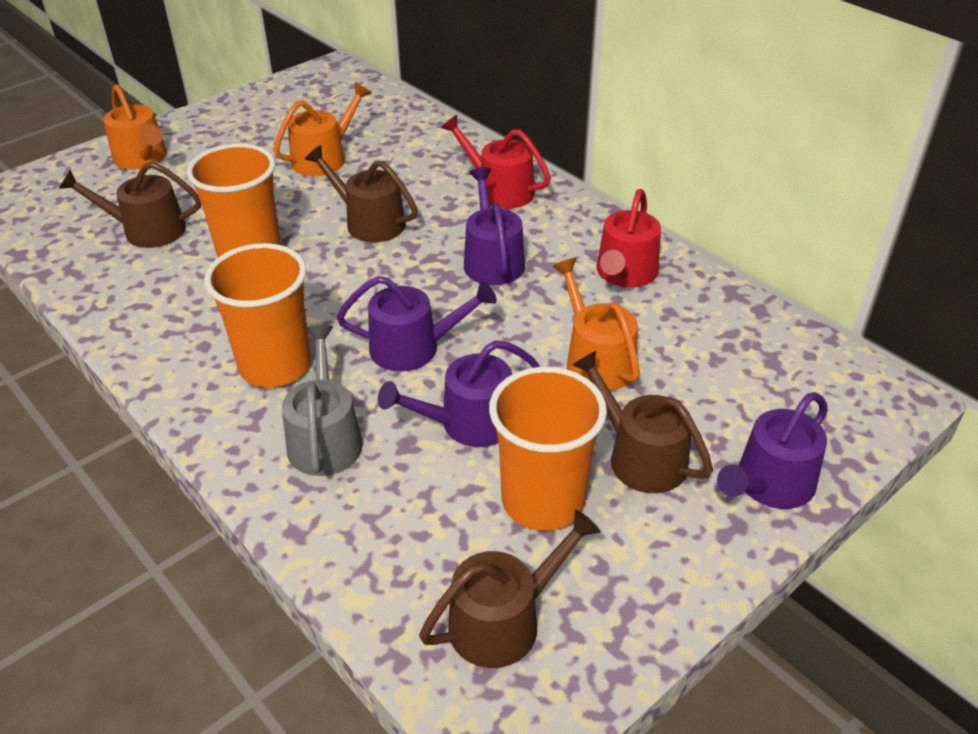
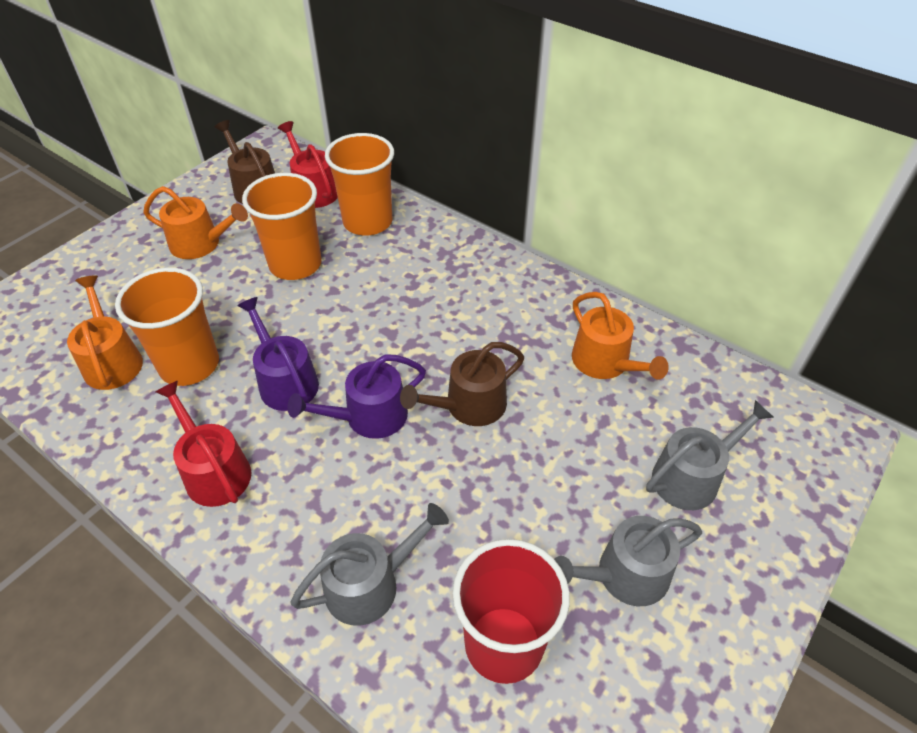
brown watering can: 4 -> 2
grey watering can: 1 -> 3
purple watering can: 4 -> 2
red cup: 0 -> 1

